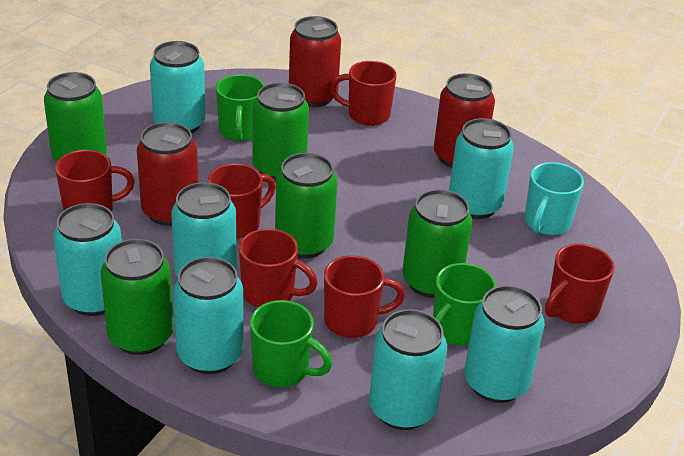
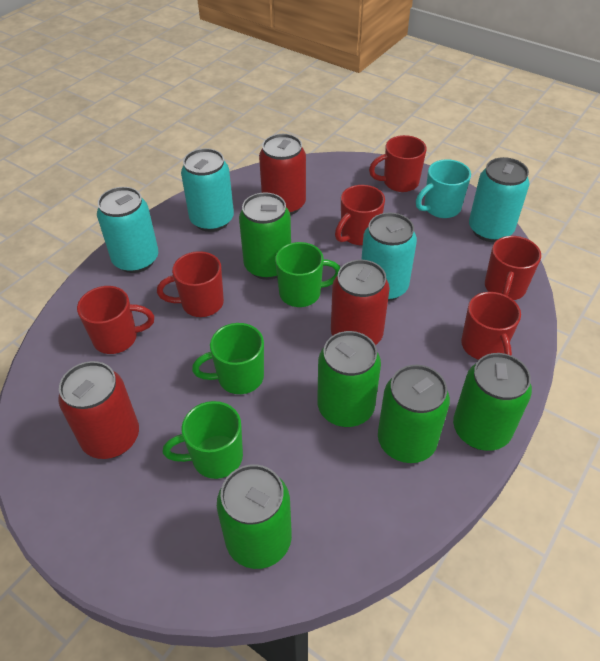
turquoise can: 7 -> 4

